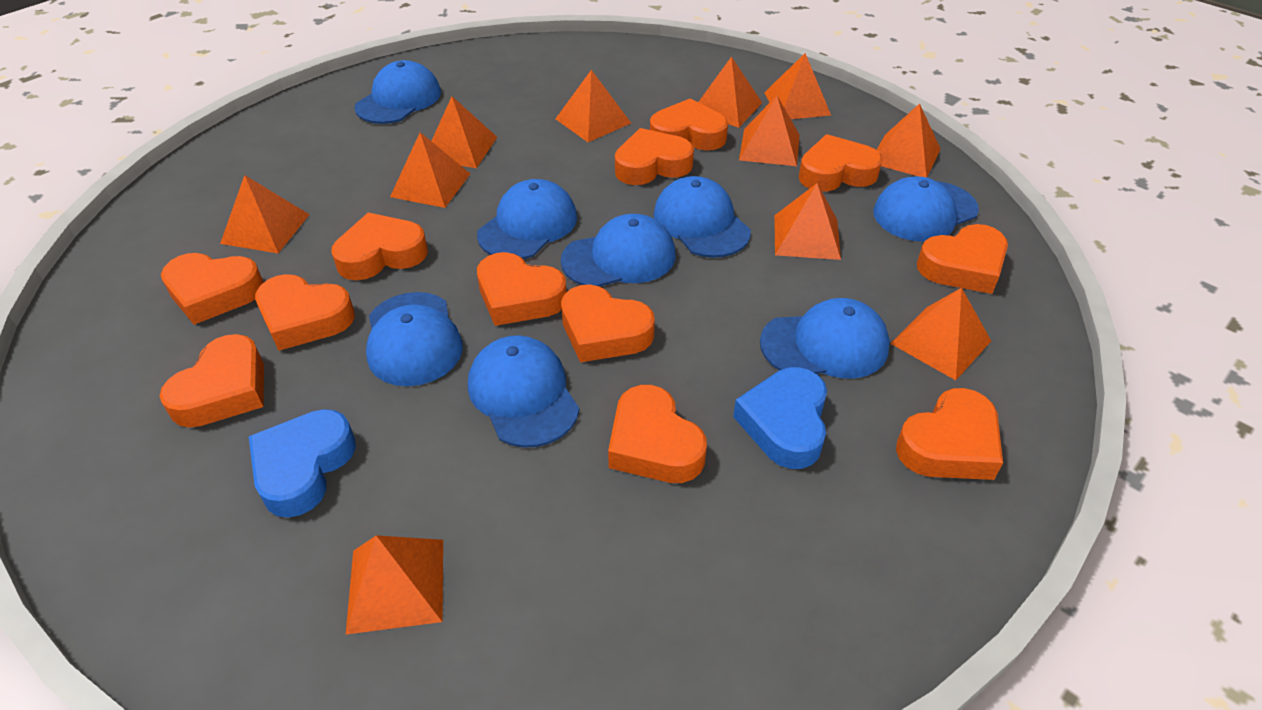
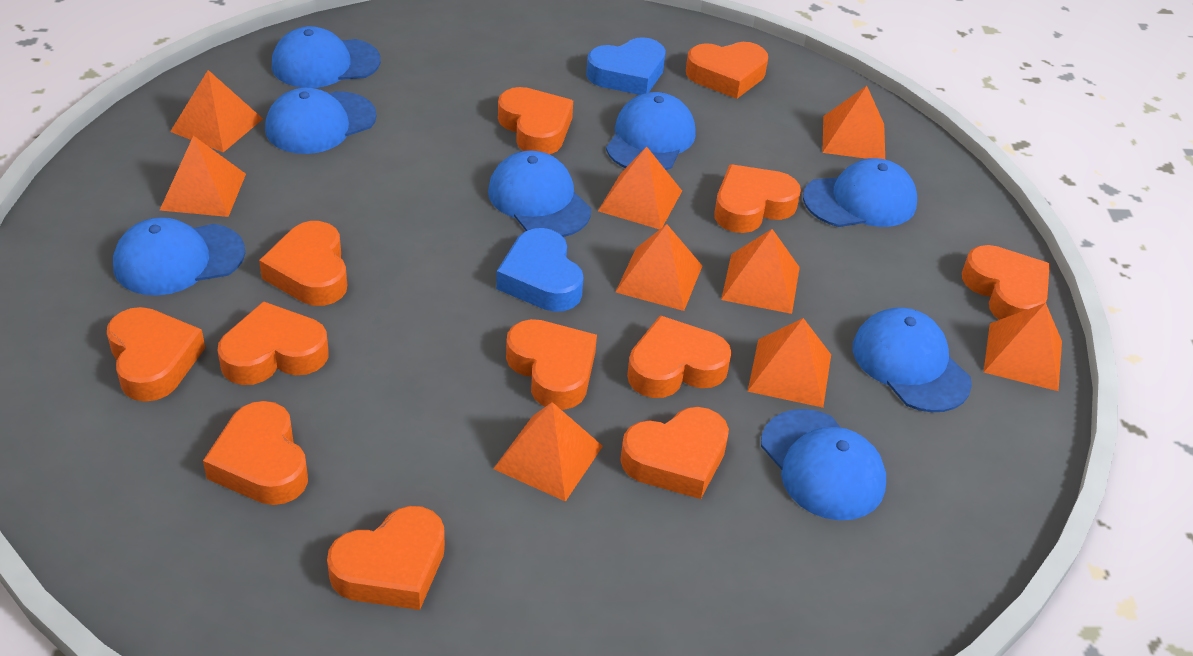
orange pyramid: 11 -> 9

